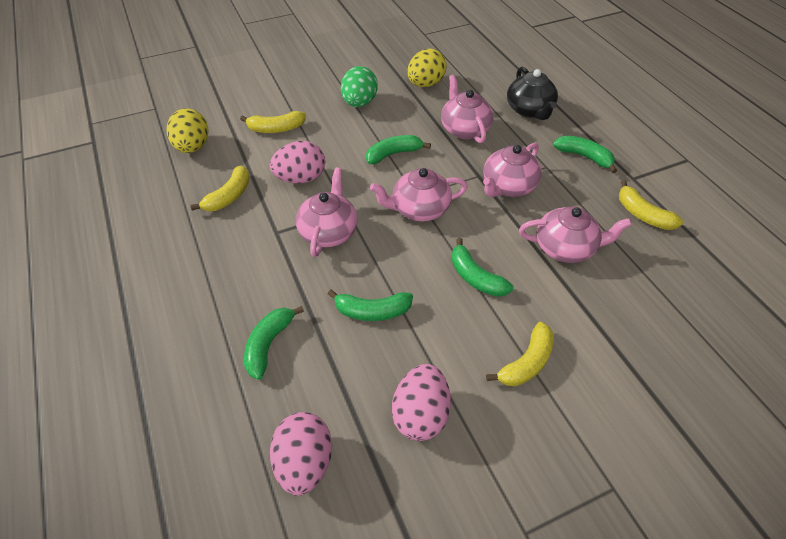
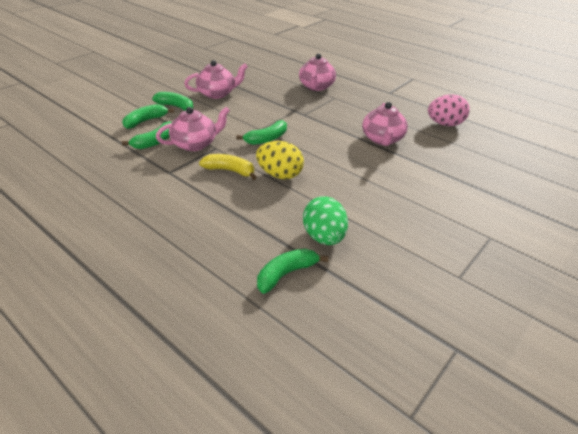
black teapot: 1 -> 0
pink egg: 3 -> 1
pink teapot: 5 -> 4
yellow banana: 4 -> 1
yellow egg: 2 -> 1

